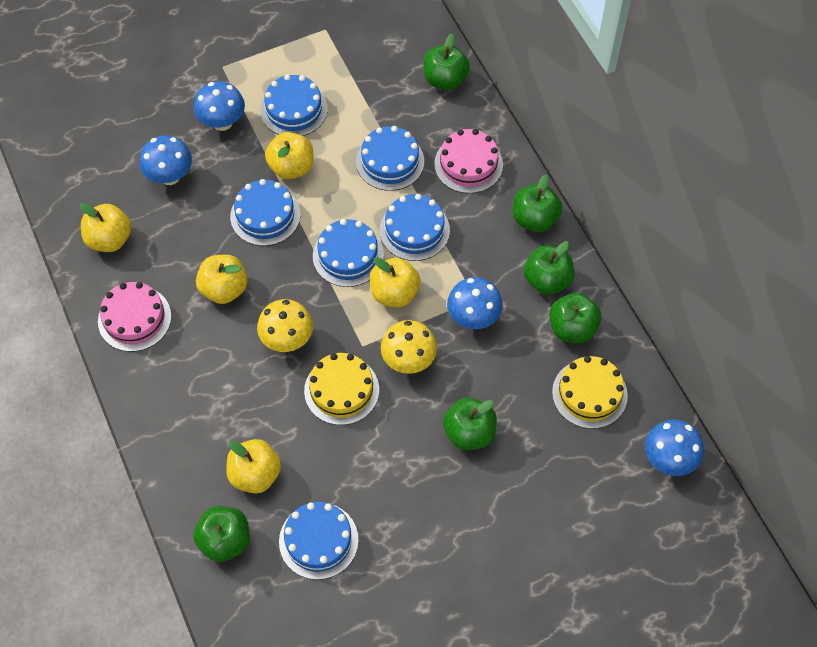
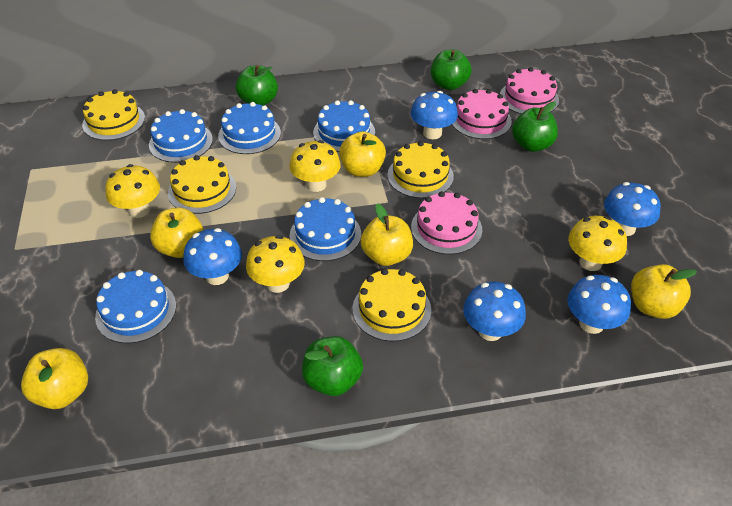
blue cake: 6 -> 5
blue mushroom: 4 -> 5
green apple: 6 -> 4
pink cake: 2 -> 3
yellow cake: 2 -> 4
yellow mushroom: 2 -> 4

